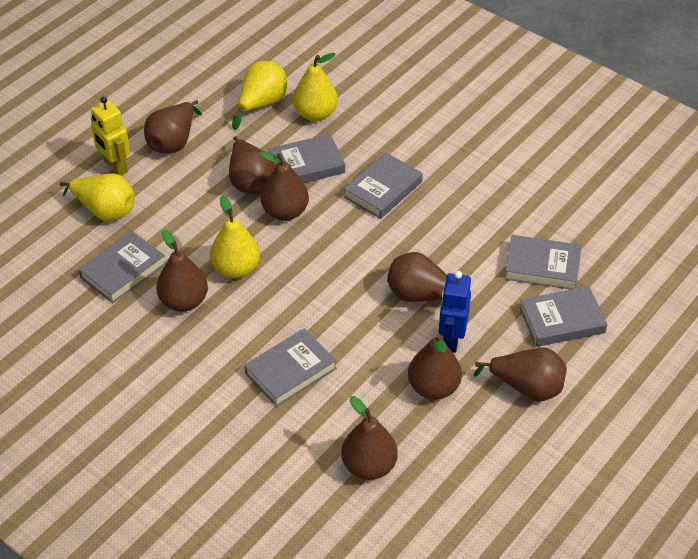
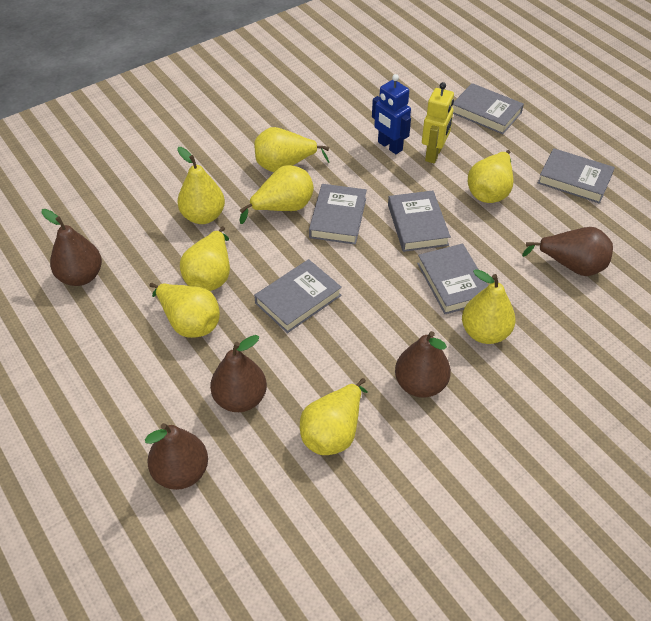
brown pear: 8 -> 5
yellow pear: 4 -> 8

